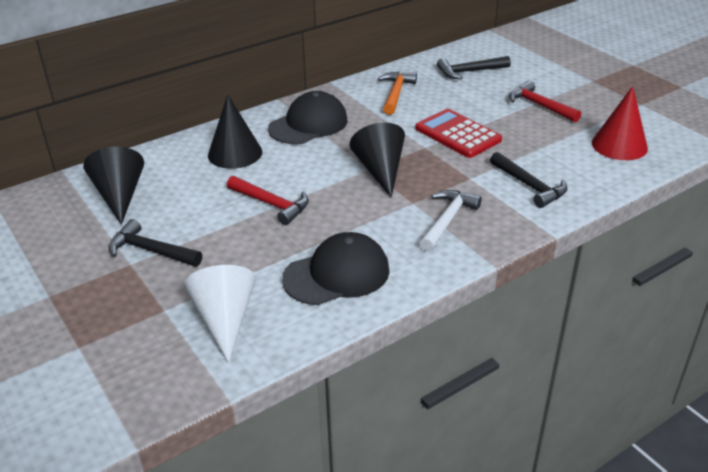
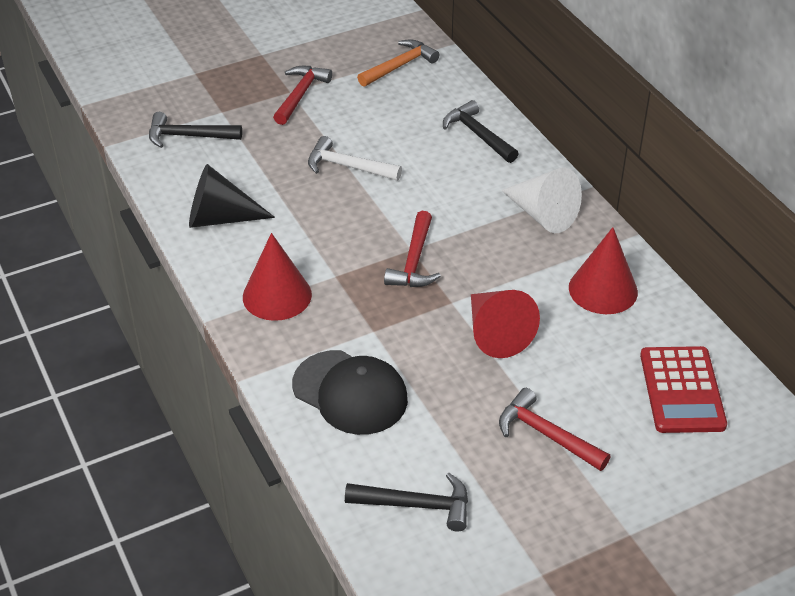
black cap: 2 -> 1
black cone: 3 -> 1
red cone: 1 -> 3
red hammer: 2 -> 3

